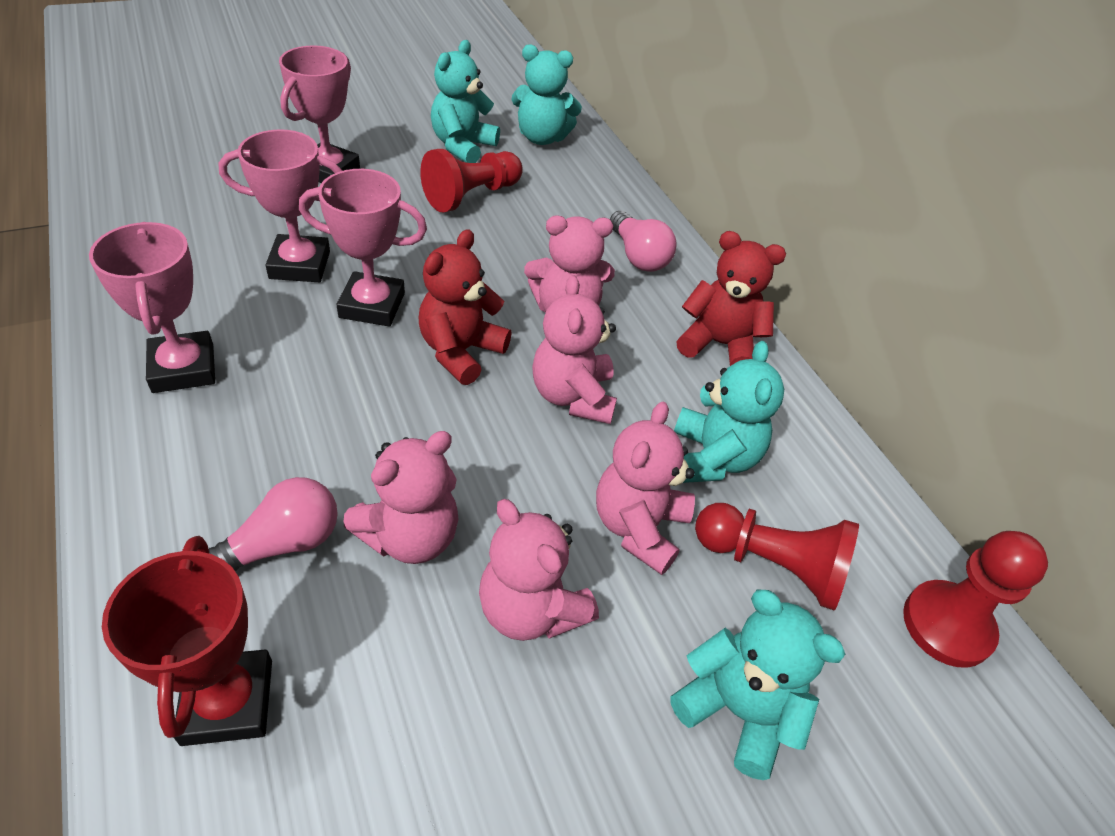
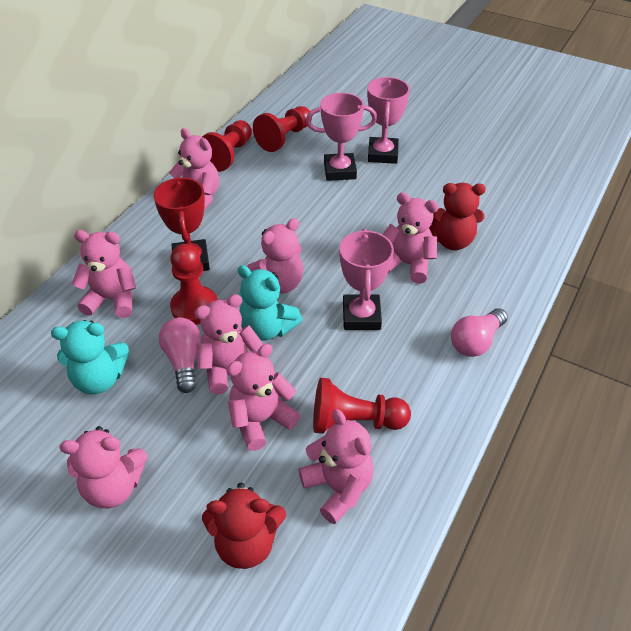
pink teddy bear: 5 -> 8
pink trophy: 4 -> 3
red pawn: 3 -> 4
turquoise teddy bear: 4 -> 2

